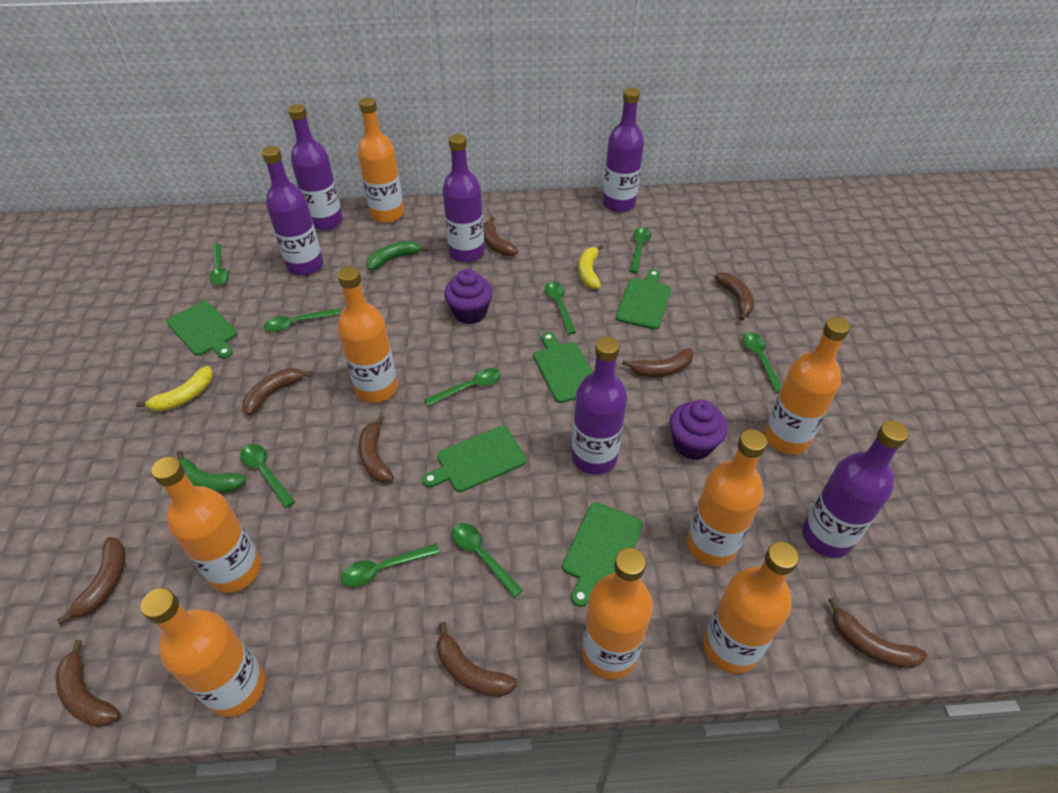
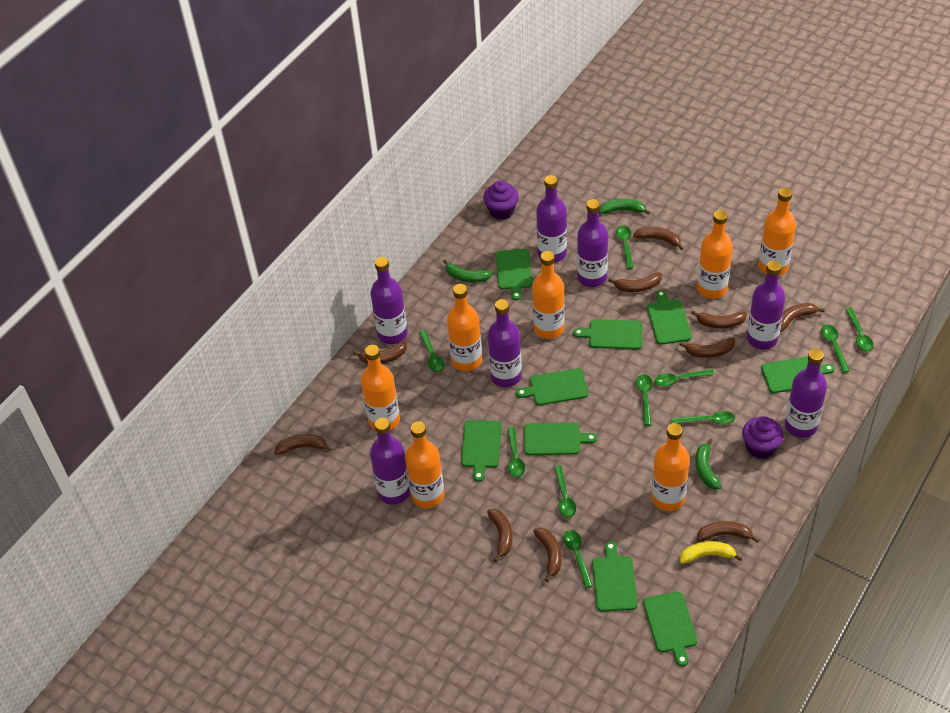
brown banana: 9 -> 10
green banana: 2 -> 3
green cutting board: 5 -> 9
green spoon: 9 -> 10
orange bottle: 8 -> 7
purple bottle: 6 -> 7
yellow banana: 2 -> 1

